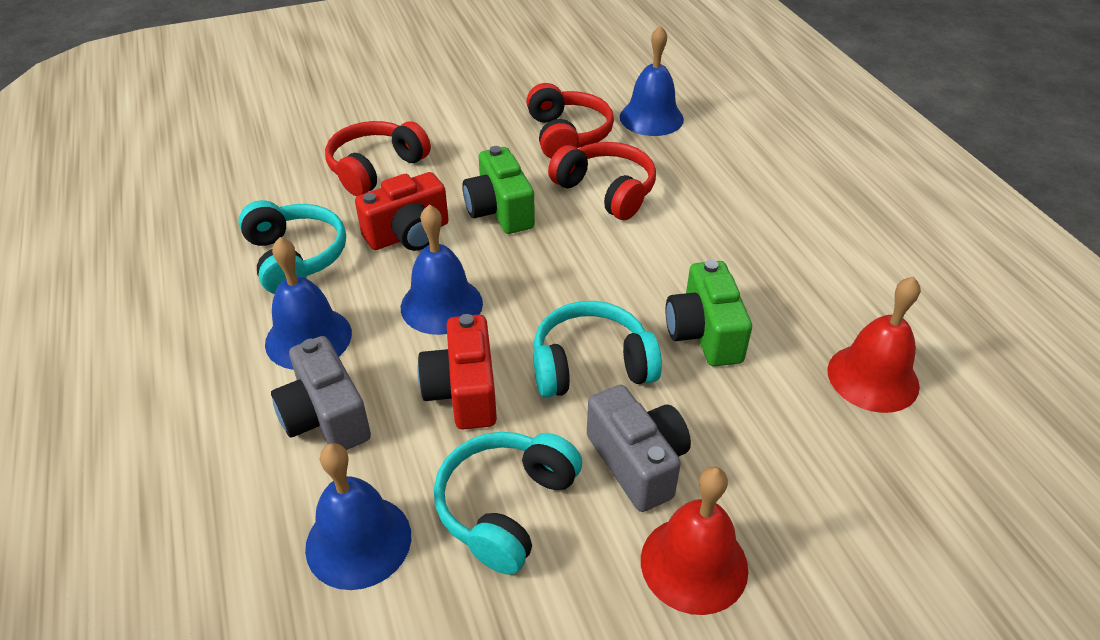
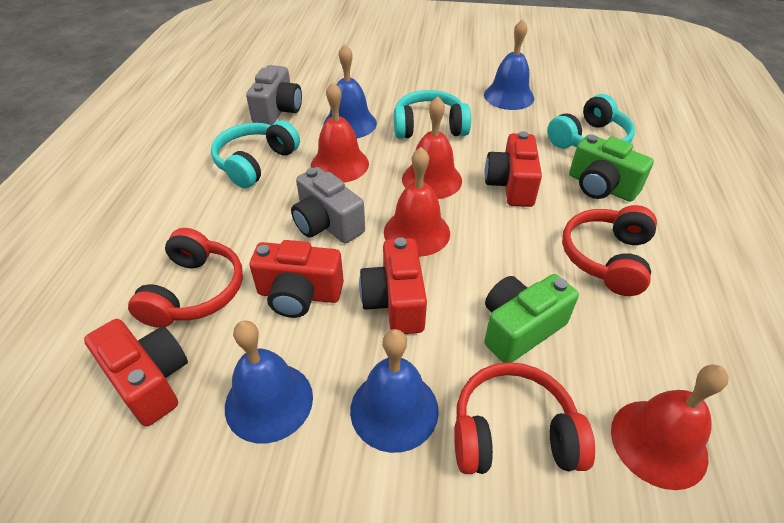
red bell: 2 -> 4
red camera: 2 -> 4

